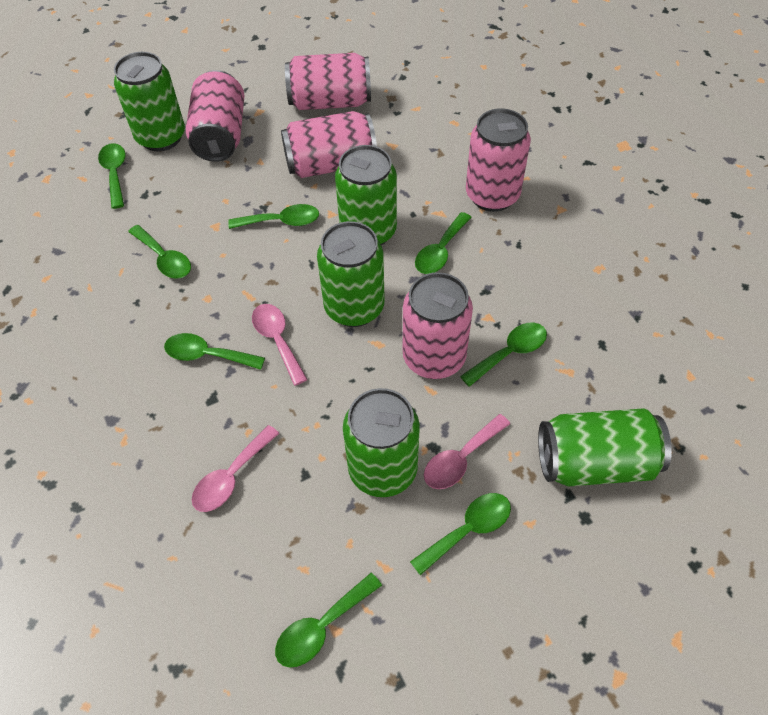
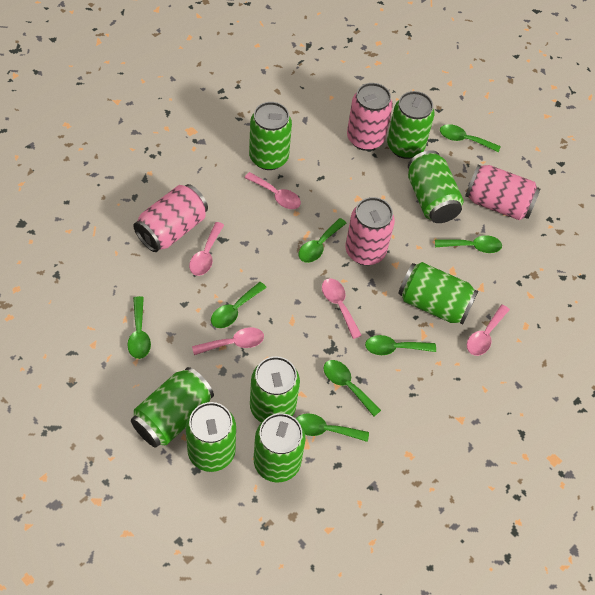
green can: 5 -> 8
pink can: 5 -> 4
pink spoon: 3 -> 5

